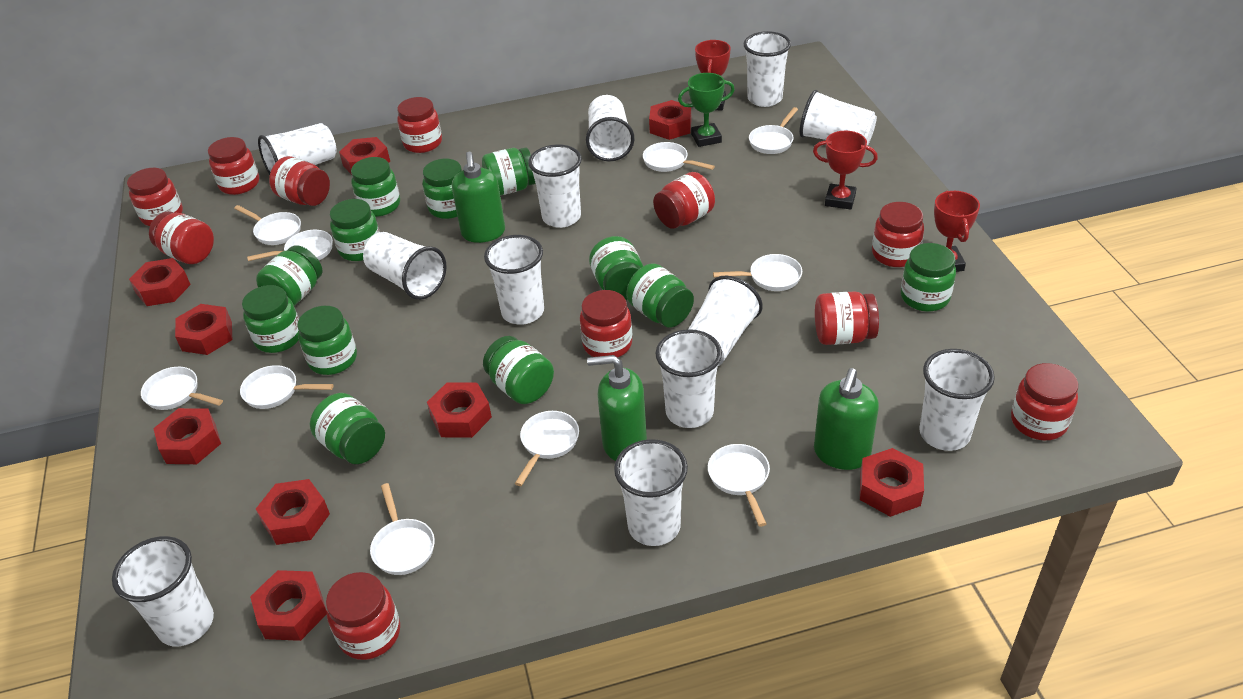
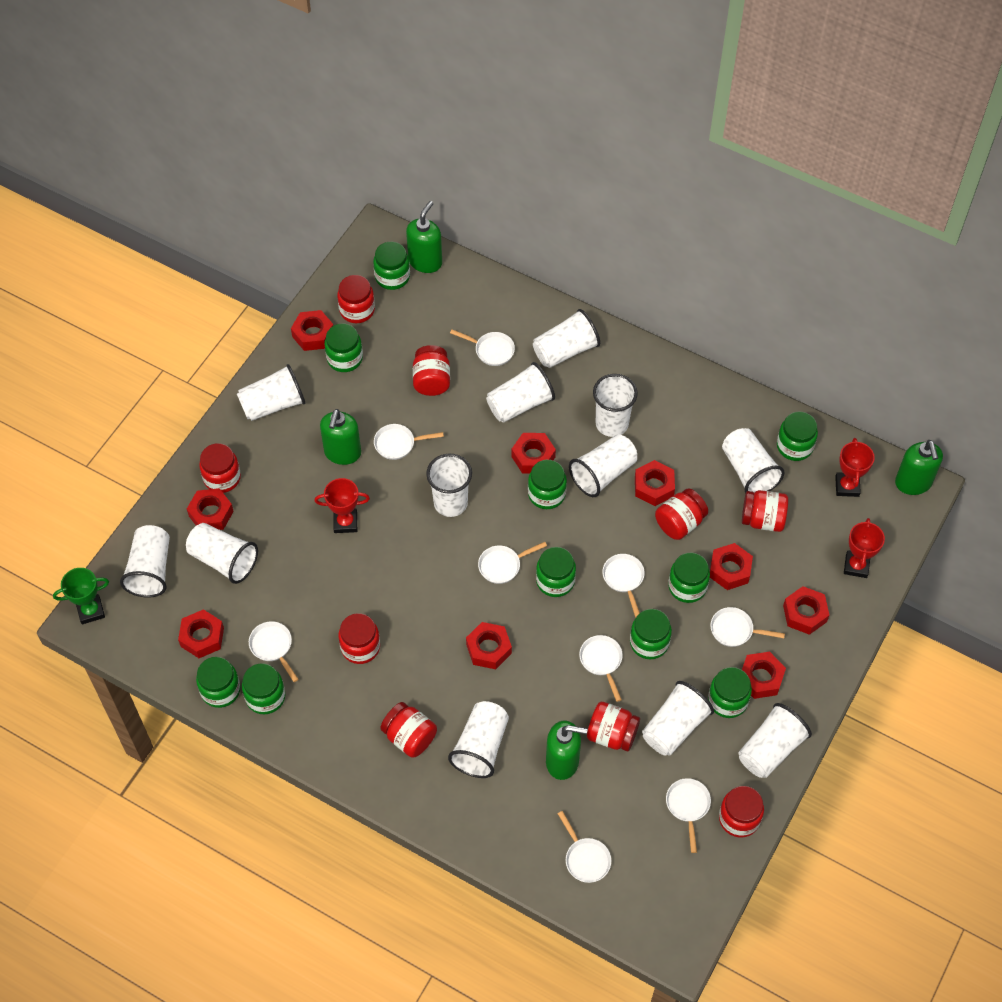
green jar: 12 -> 10
green soap dispenser: 3 -> 4
red jar: 11 -> 9
white pan: 10 -> 9

